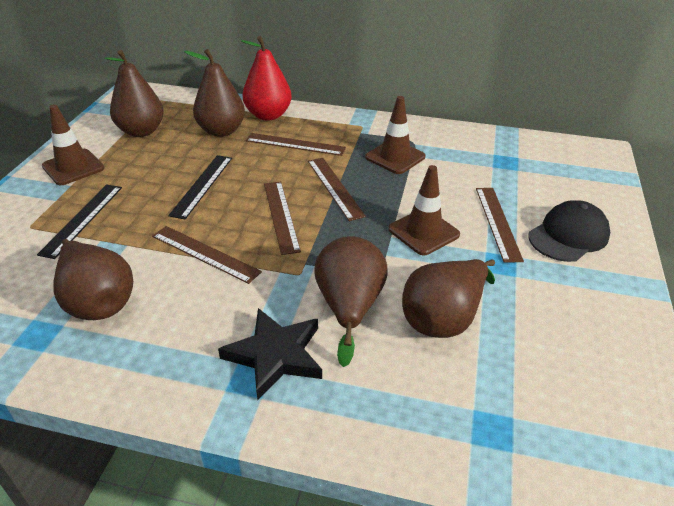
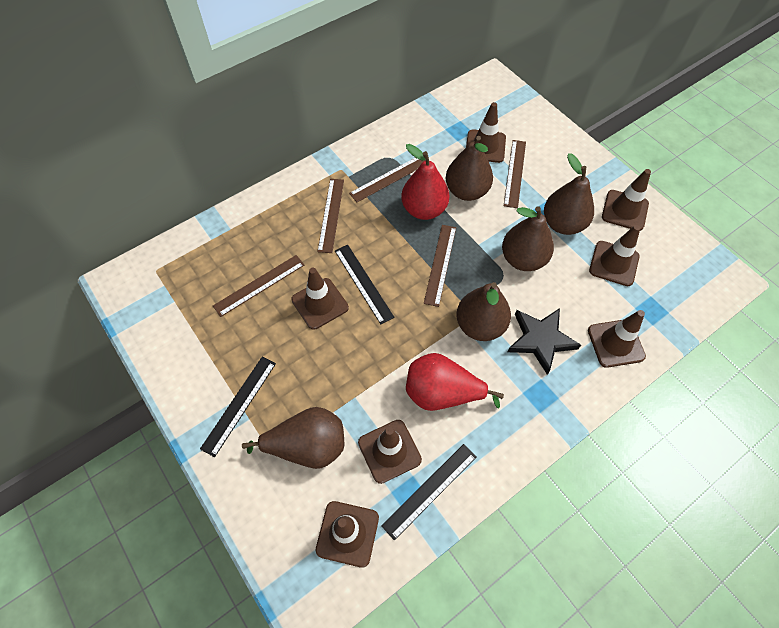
black cap: 1 -> 0
black ruler: 2 -> 3
brown traffic cone: 3 -> 7
red pear: 1 -> 2

